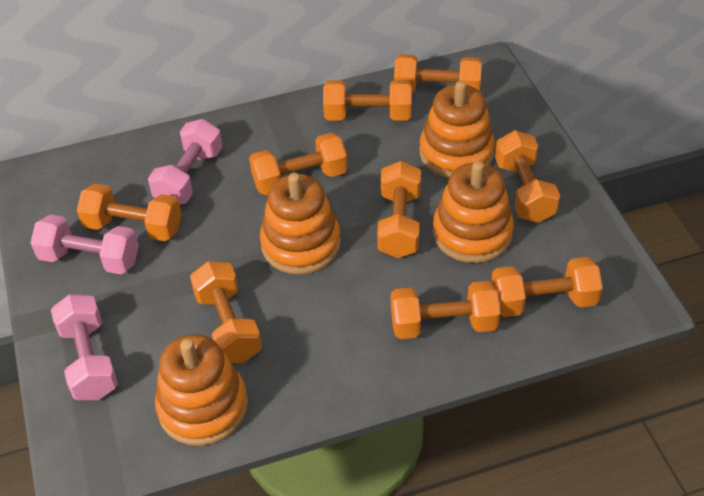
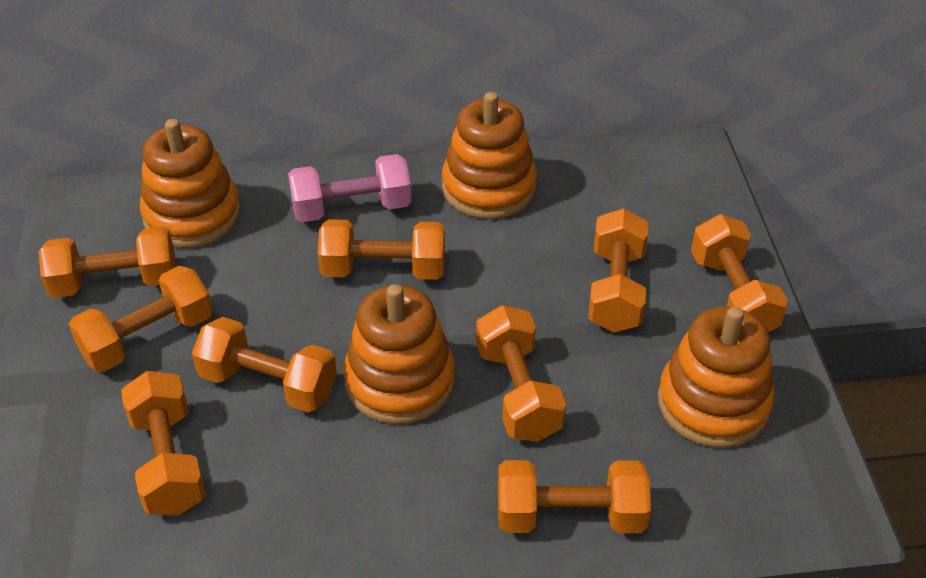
pink dumbbell: 3 -> 1

